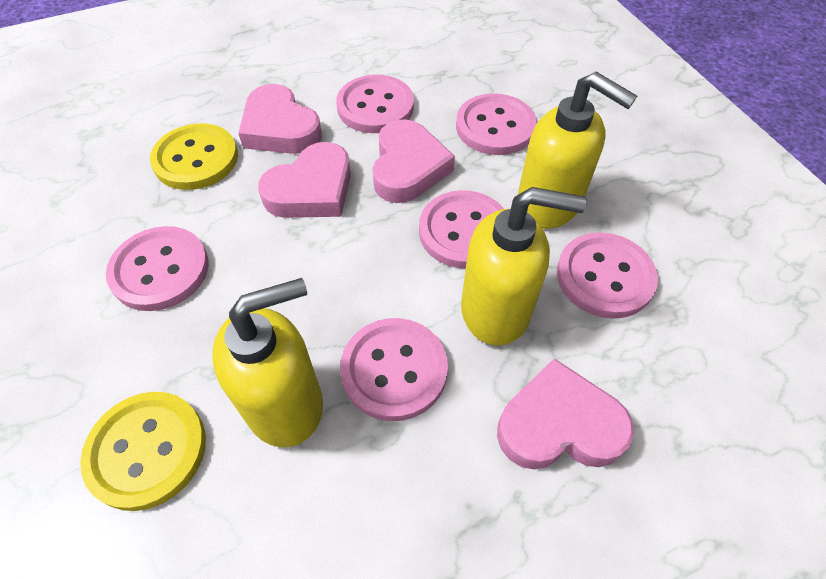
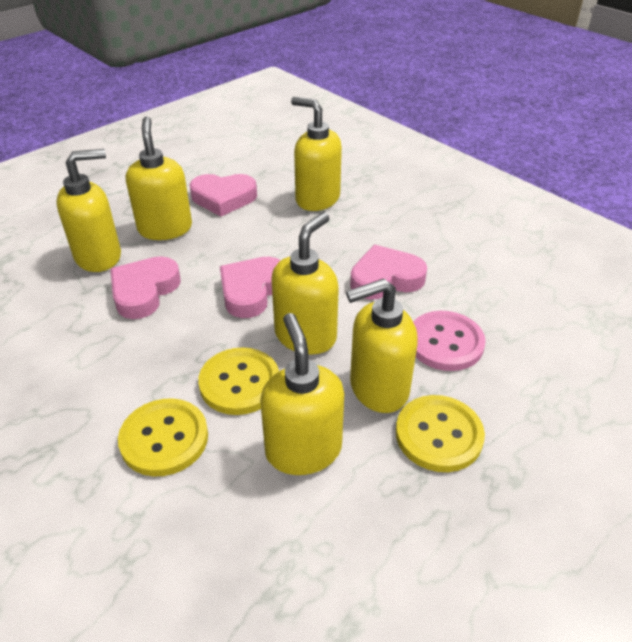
pink button: 6 -> 1
yellow button: 2 -> 3
yellow soap dispenser: 3 -> 6

